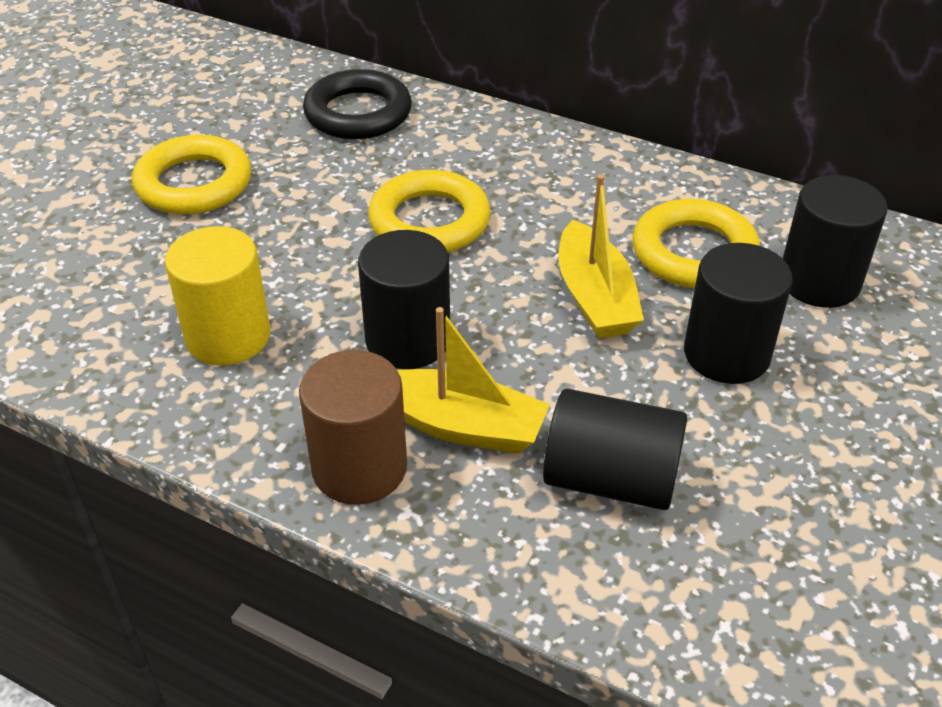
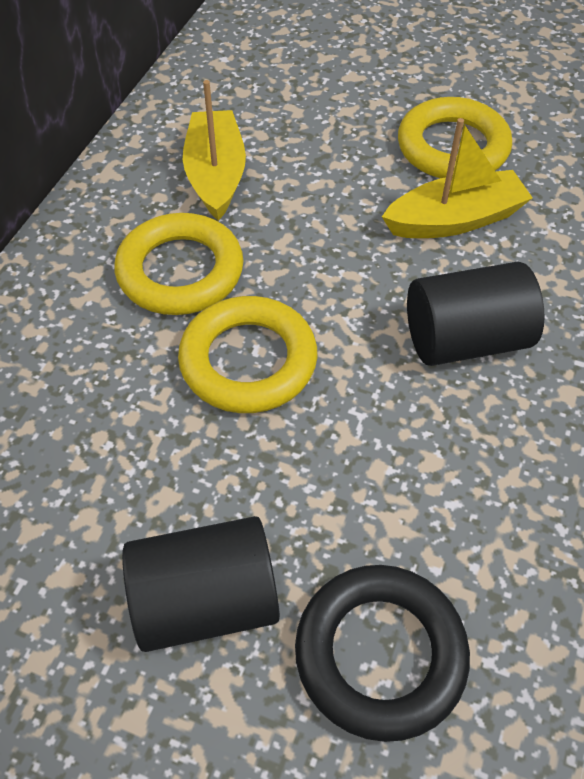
black cylinder: 4 -> 2
brown cylinder: 1 -> 0
yellow cylinder: 1 -> 0

